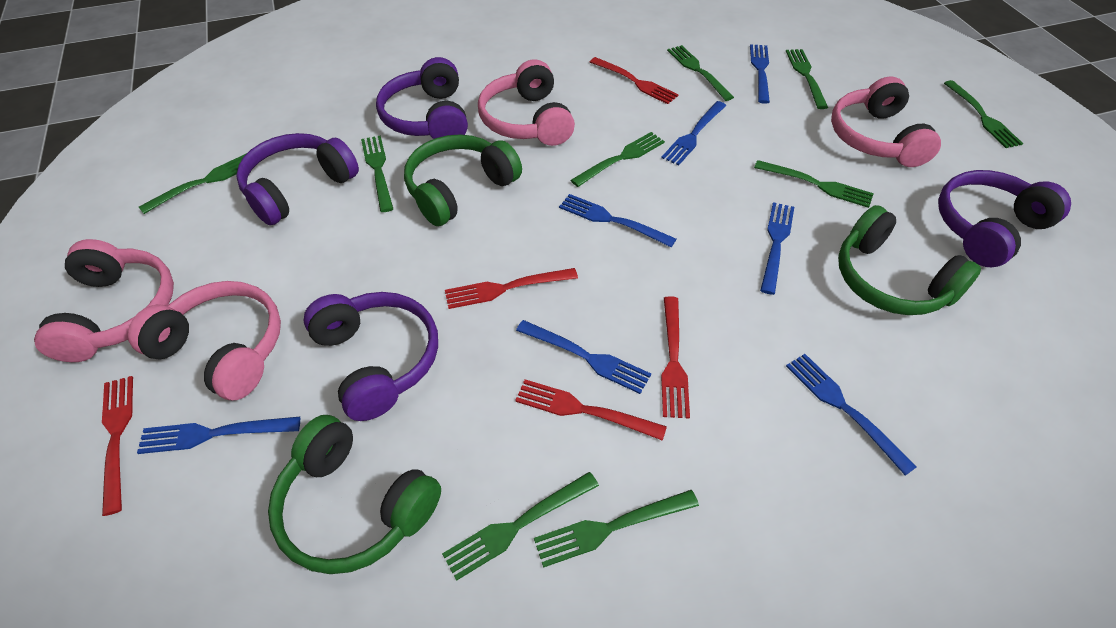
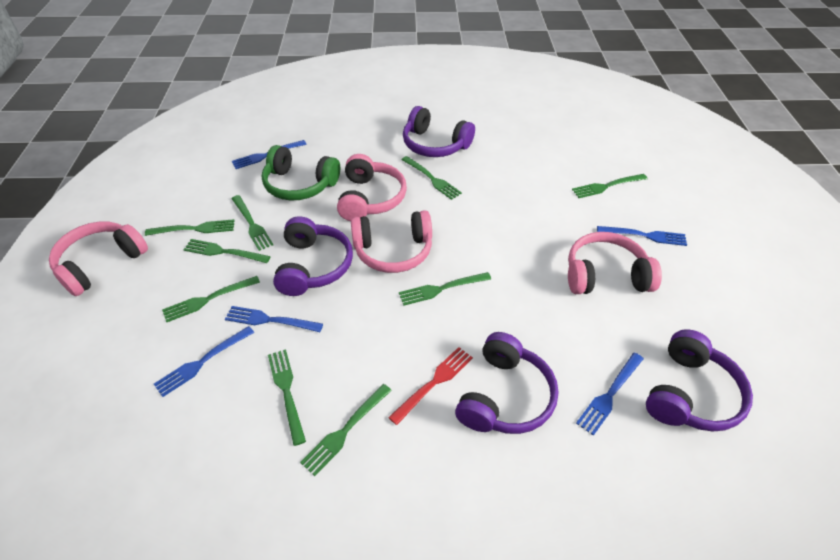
blue fork: 7 -> 5
green headphones: 3 -> 1
red fork: 5 -> 1

